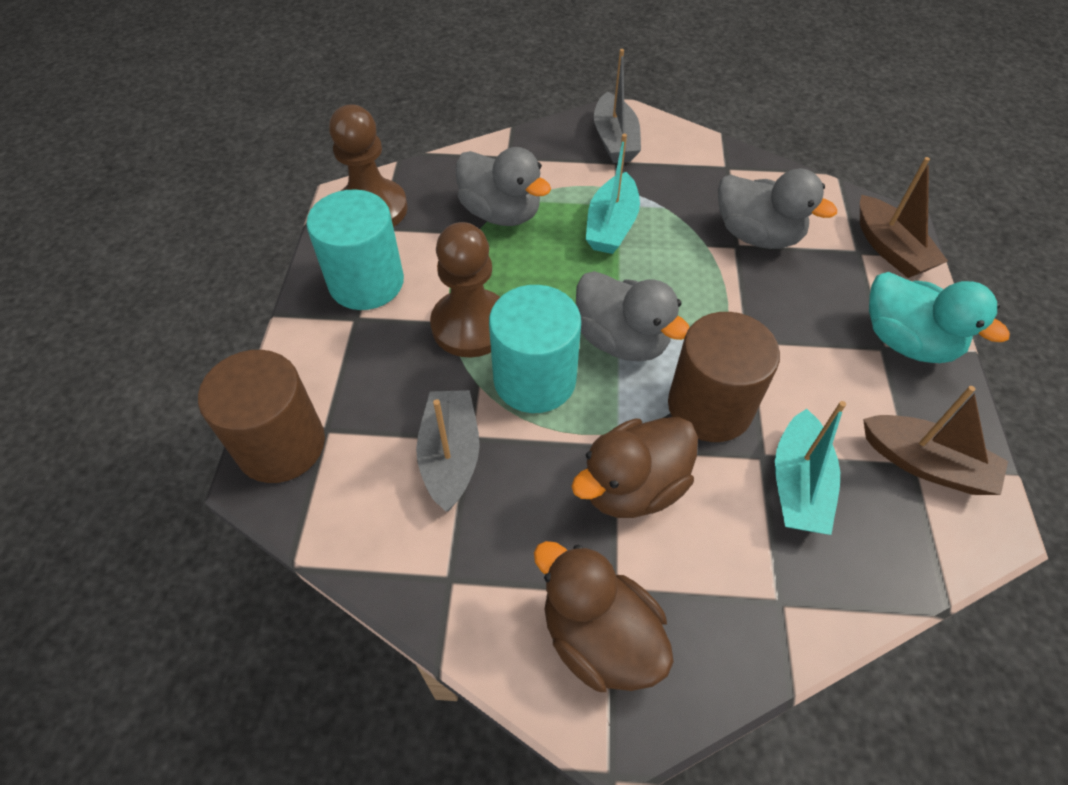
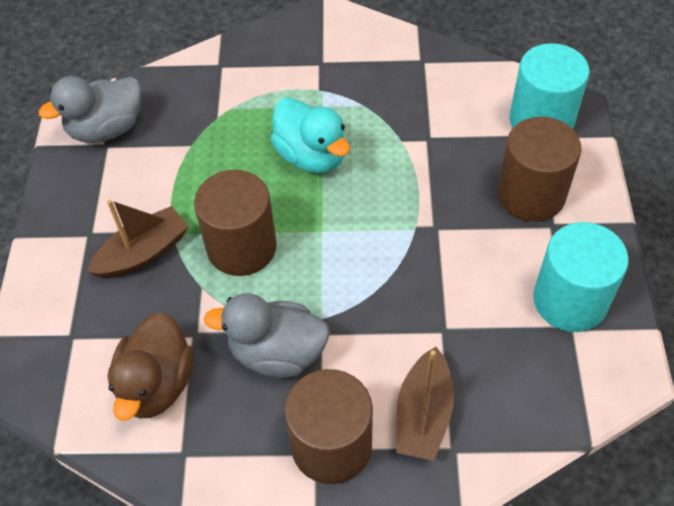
brown cylinder: 2 -> 3
brown duck: 2 -> 1
brown pawn: 2 -> 0
grey boat: 2 -> 0
grey duck: 3 -> 2
turquoise boat: 2 -> 0

